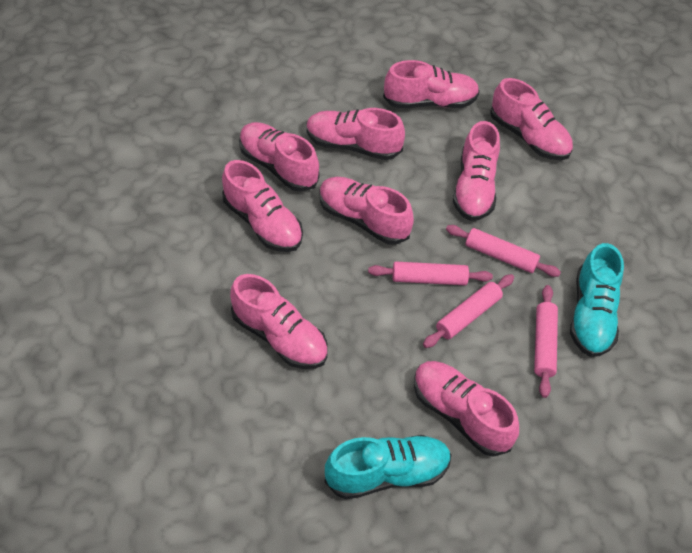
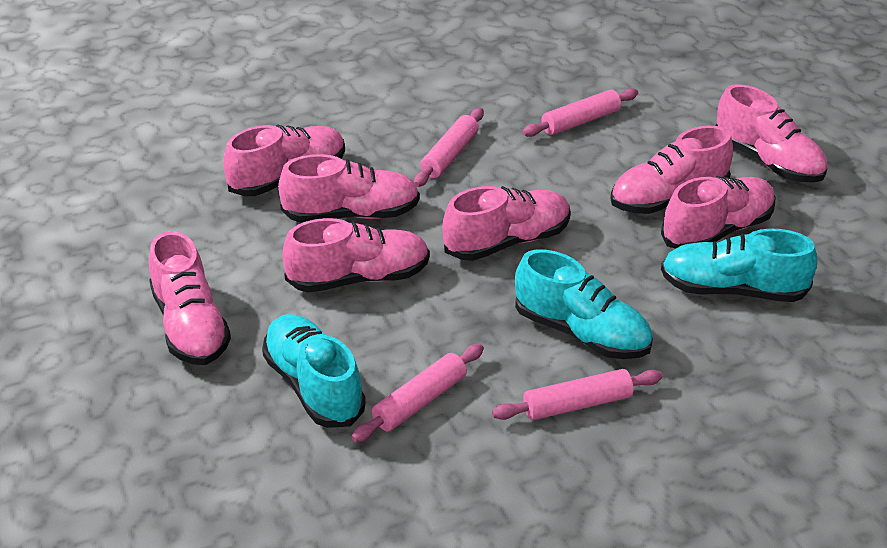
pink shoe: 9 -> 8
turquoise shoe: 2 -> 3

